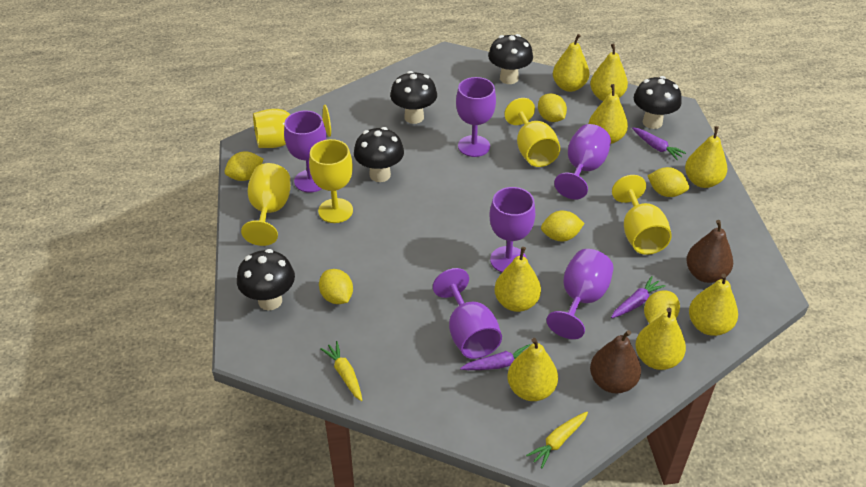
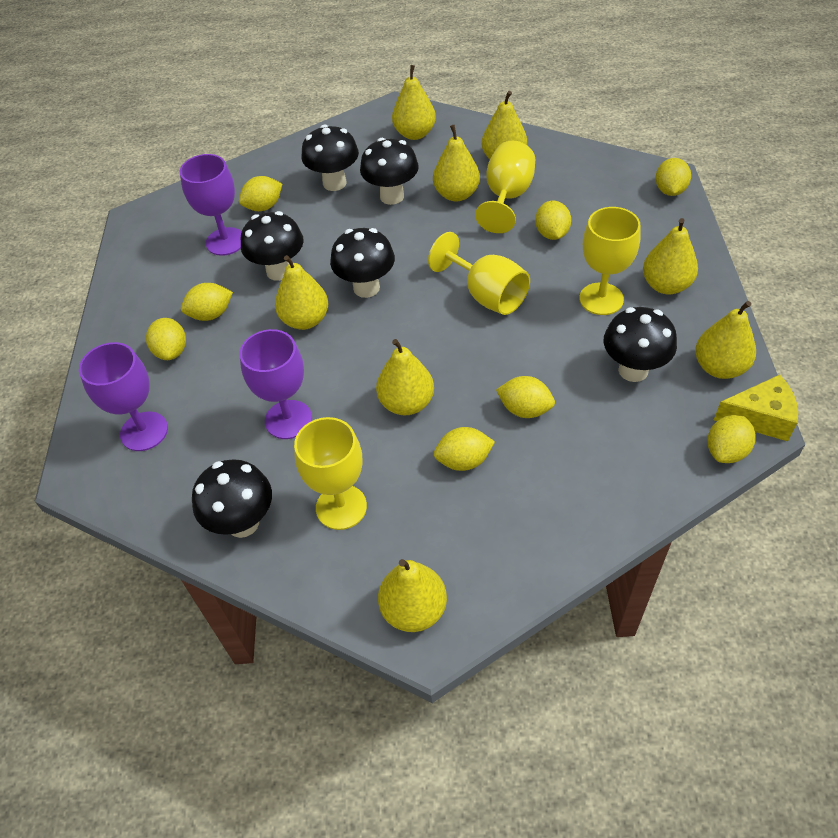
black mushroom: 5 -> 6
brown pear: 2 -> 0
purple carrot: 3 -> 0
purple goblet: 6 -> 3
yellow carrot: 2 -> 0
yellow cheese: 0 -> 1
yellow goblet: 5 -> 4
yellow lemon: 6 -> 8

